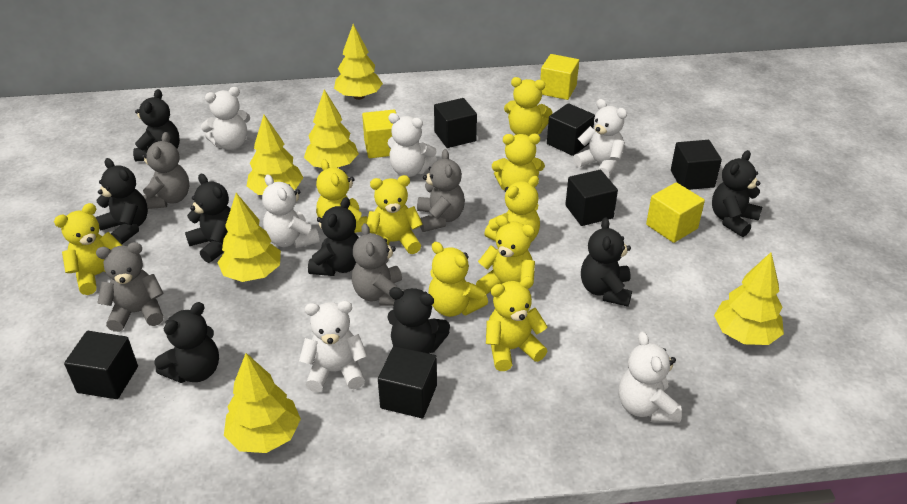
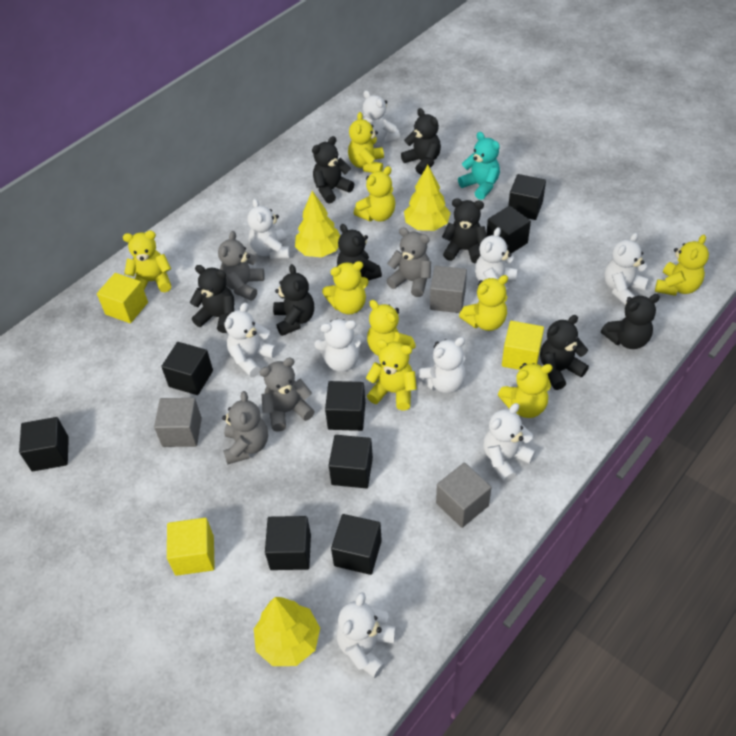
black cube: 6 -> 8
grey cube: 0 -> 3
turquoise teddy bear: 0 -> 1
white teddy bear: 6 -> 9
yellow tree: 6 -> 3

